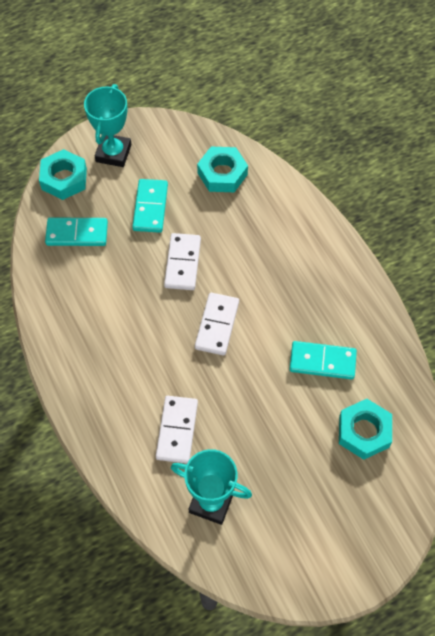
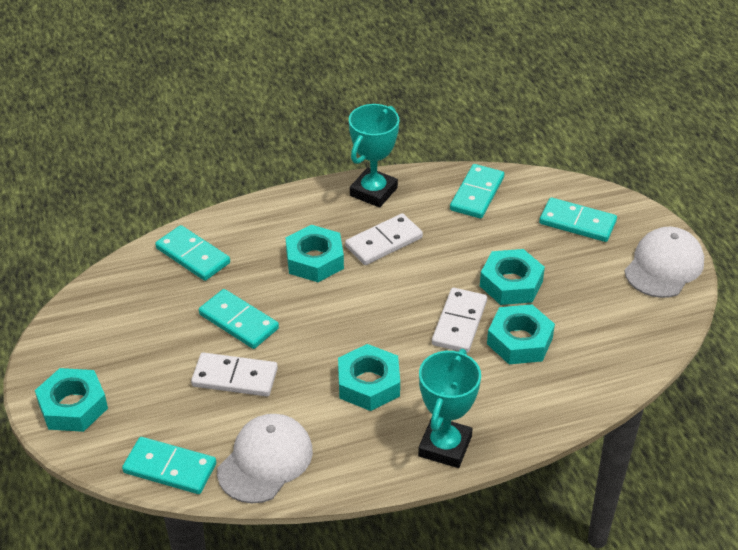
turquoise domino: 3 -> 5
turquoise nut: 3 -> 5
white cap: 0 -> 2

